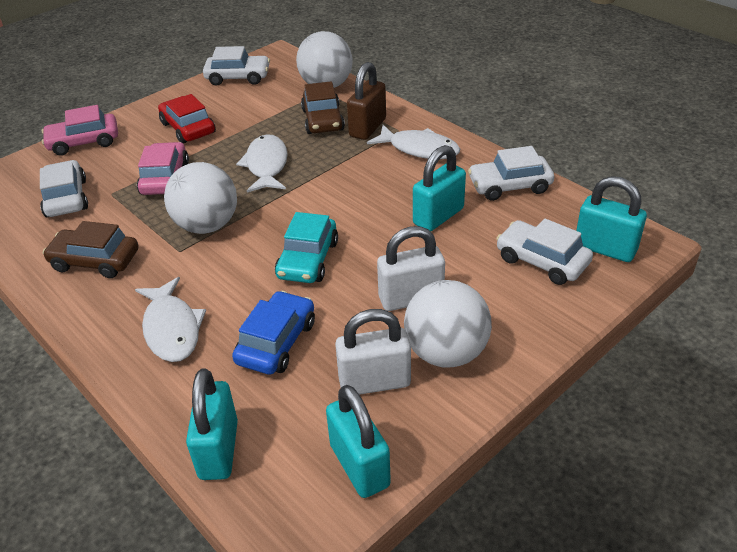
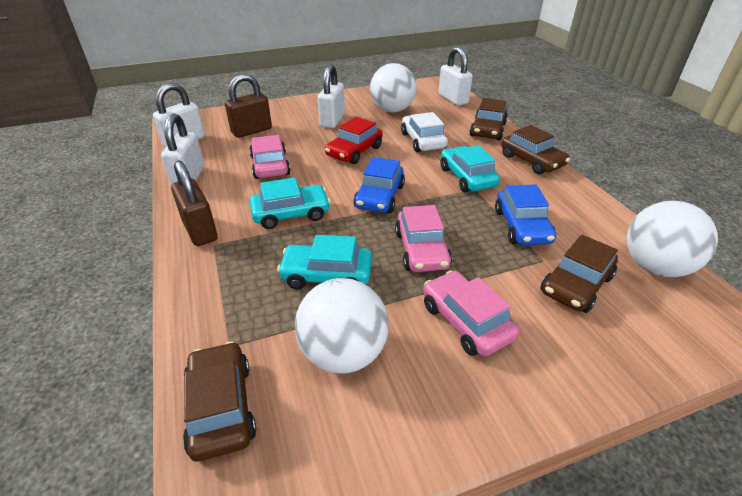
blue car: 1 -> 2
brown car: 2 -> 4
brown padlock: 1 -> 2
pink car: 2 -> 3
turquoise car: 1 -> 3
turquoise padlock: 4 -> 0
white car: 4 -> 1
white fish: 3 -> 0
white padlock: 2 -> 4

